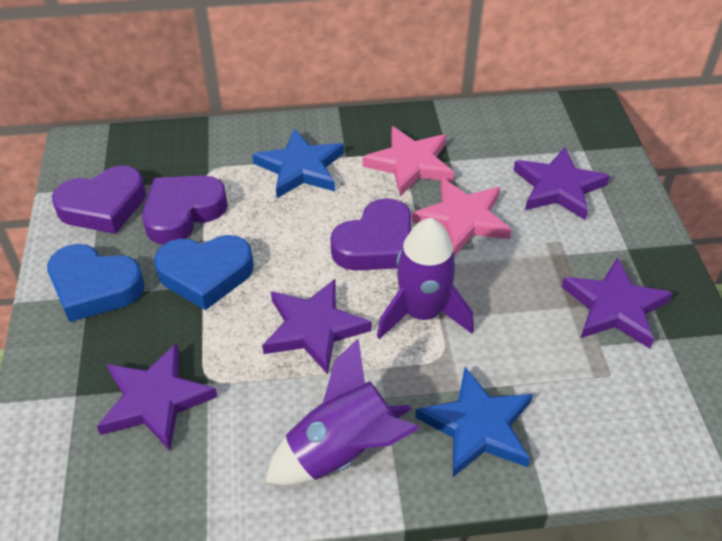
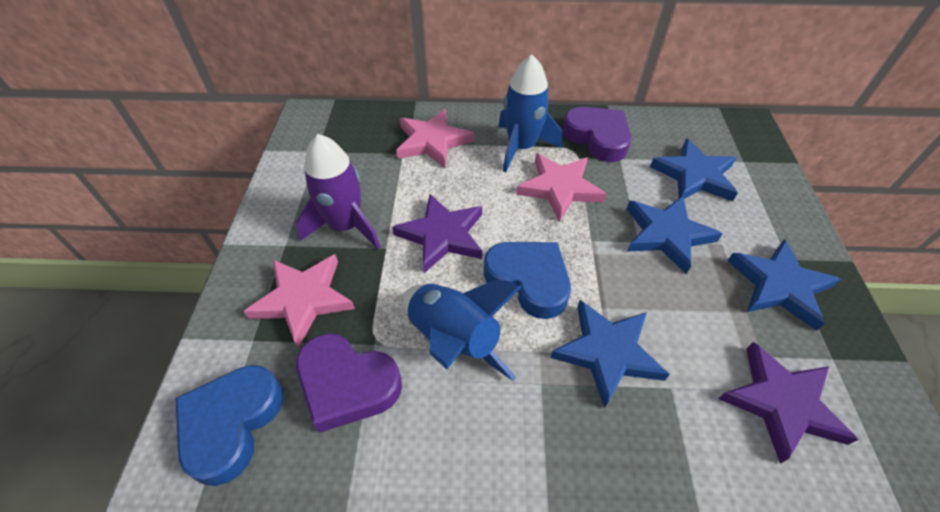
blue rocket: 0 -> 2
blue star: 2 -> 4
pink star: 2 -> 3
purple heart: 3 -> 2
purple rocket: 2 -> 1
purple star: 4 -> 2

